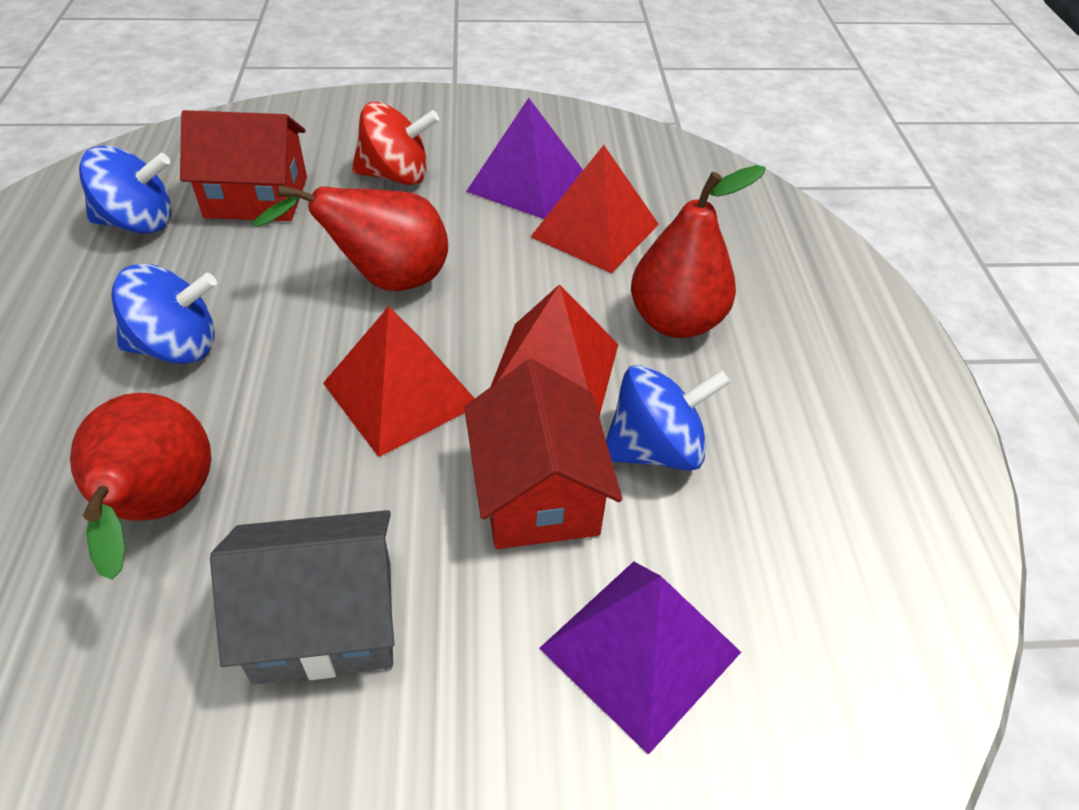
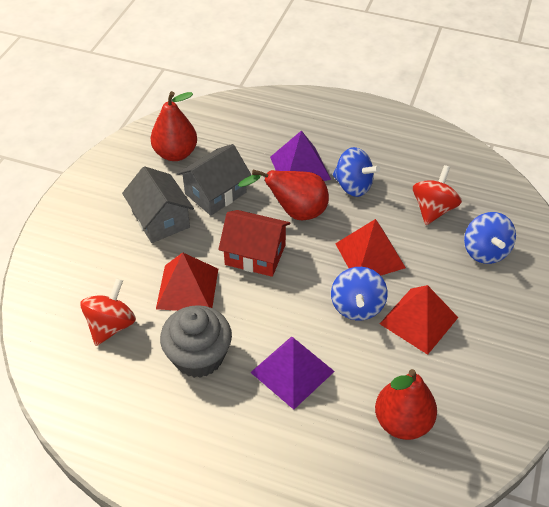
grey cupcake: 0 -> 1
grey house: 1 -> 2
red house: 2 -> 1
red spinning top: 1 -> 2

